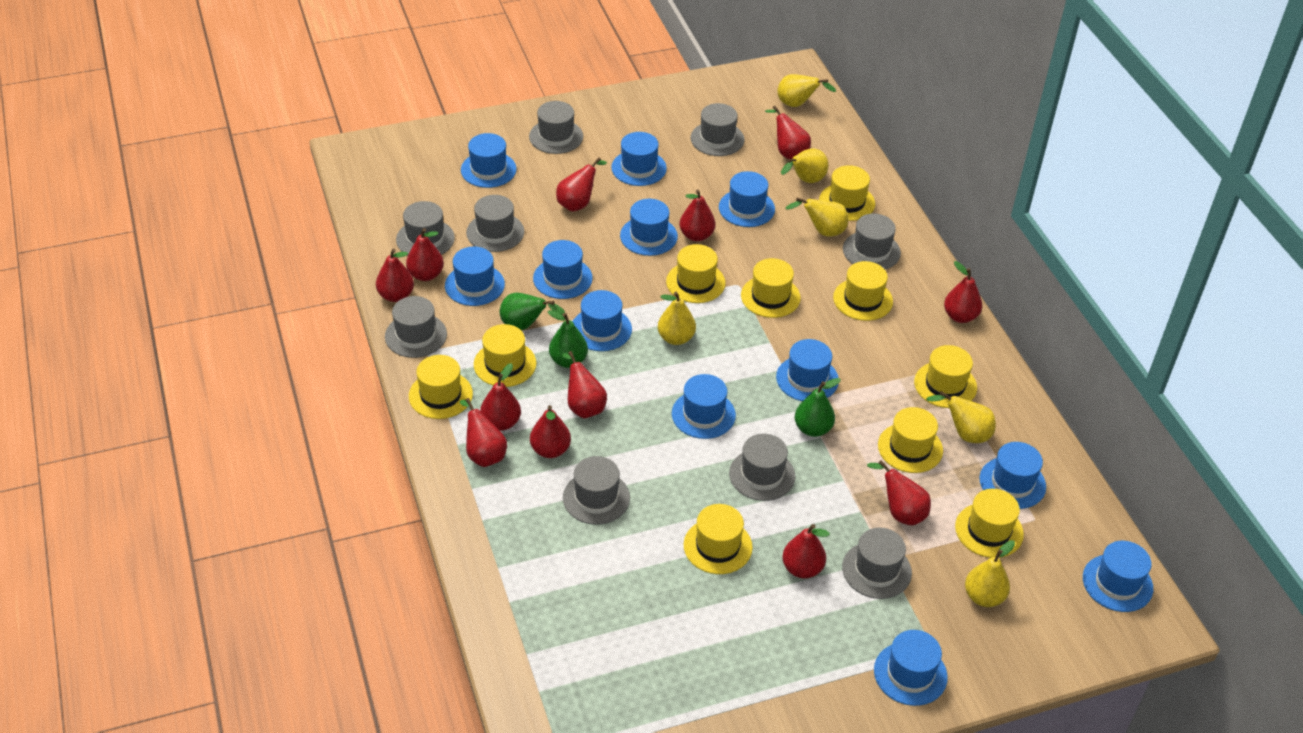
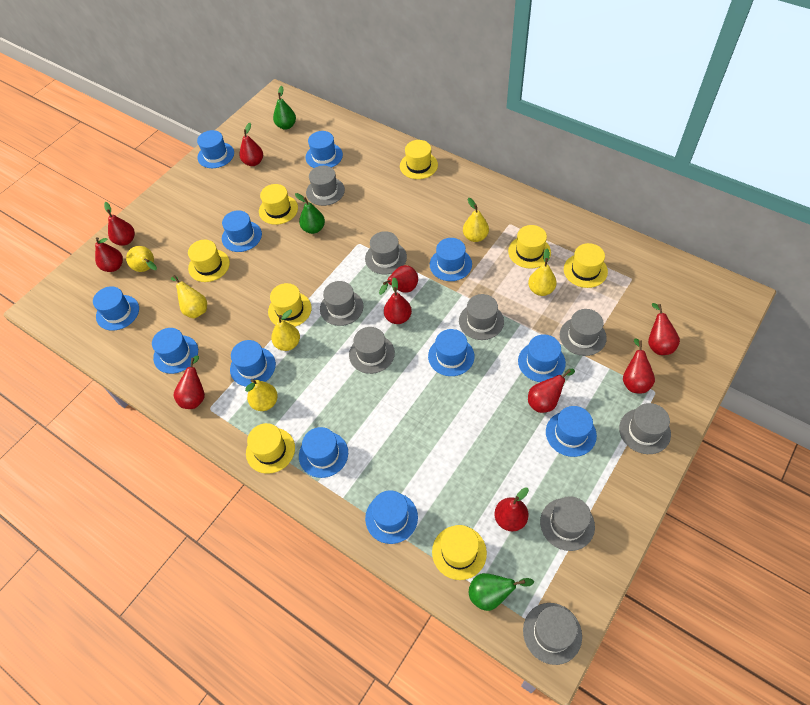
red pear: 12 -> 10
yellow hat: 10 -> 8

